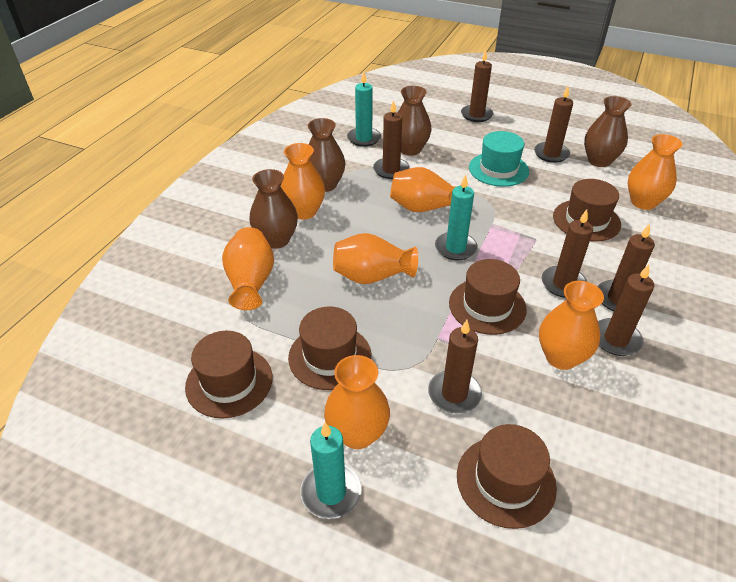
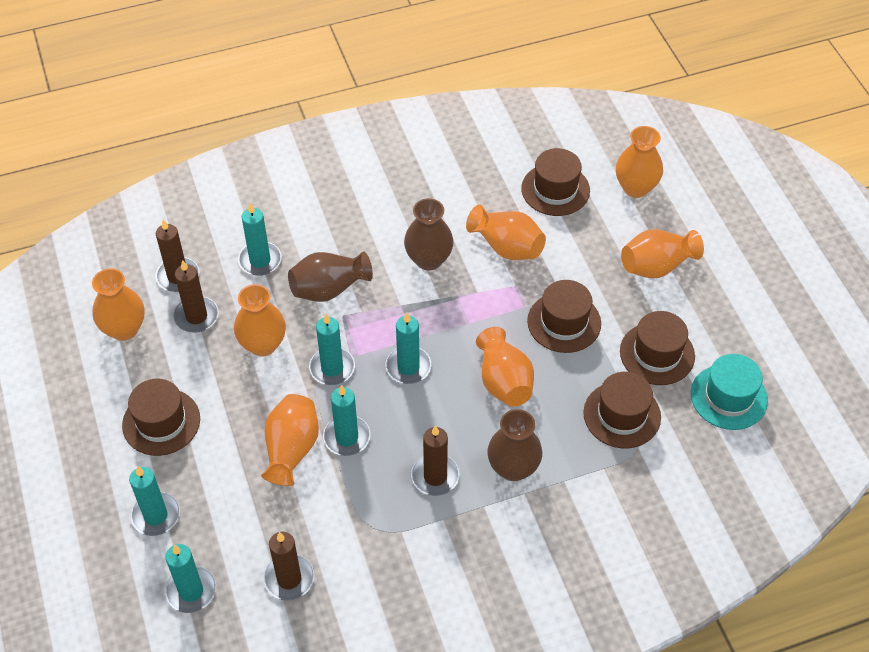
brown candle: 7 -> 4
brown vase: 4 -> 3
turquoise candle: 3 -> 6

